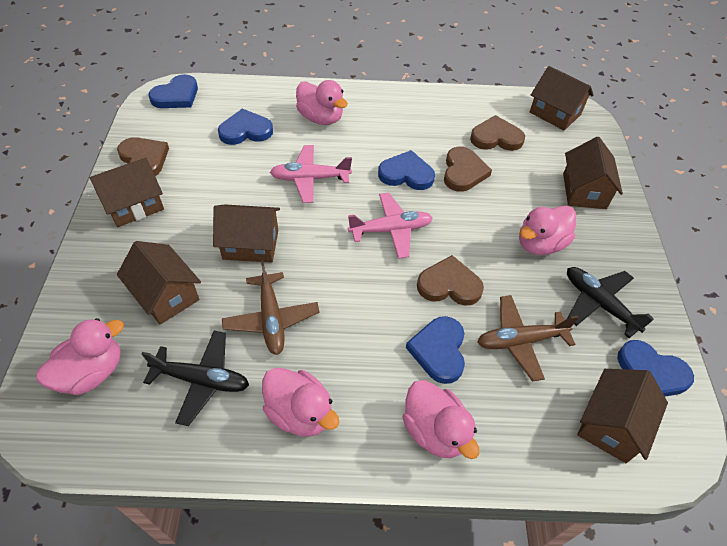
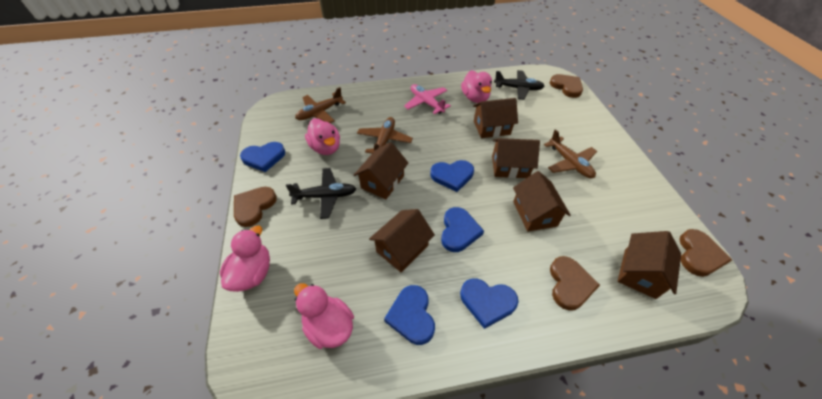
brown plane: 2 -> 3
pink duck: 5 -> 4
pink plane: 2 -> 1

